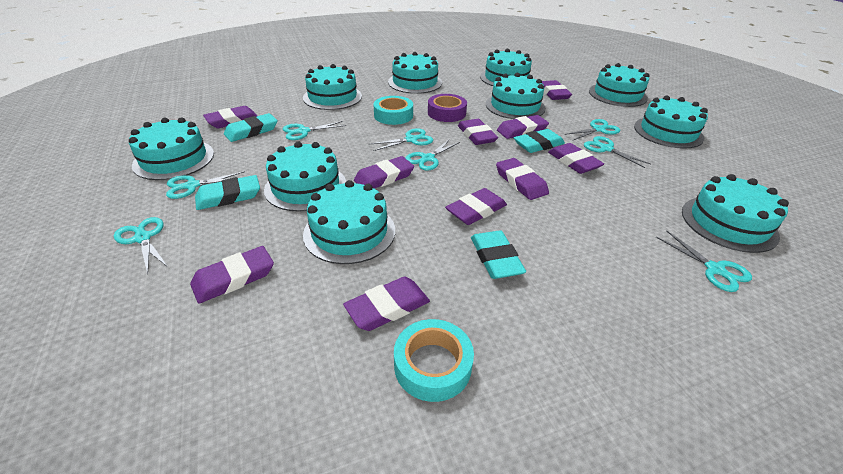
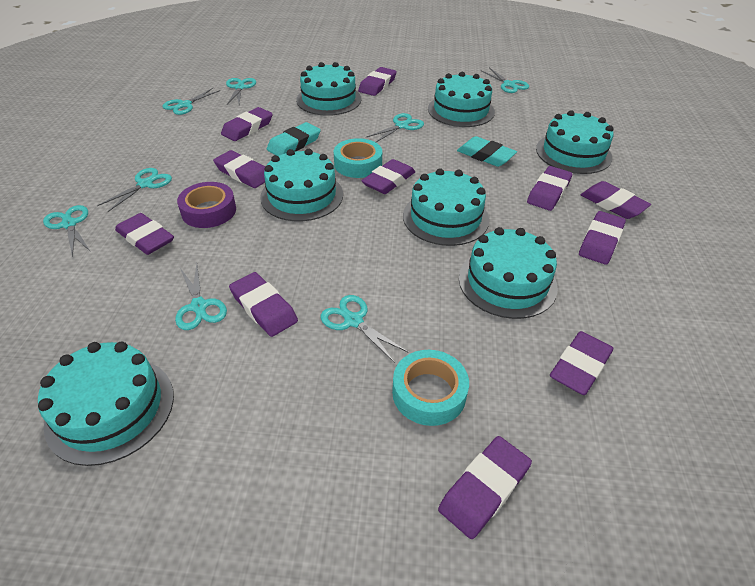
purple eraser: 10 -> 11
turquoise cake: 10 -> 7
turquoise eraser: 4 -> 2

